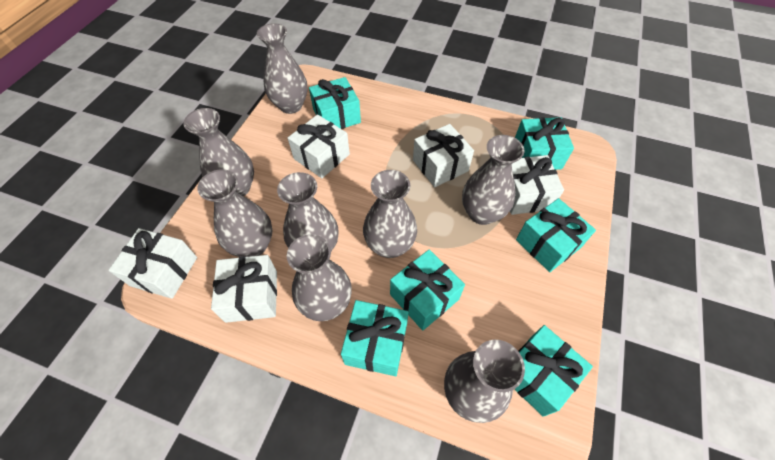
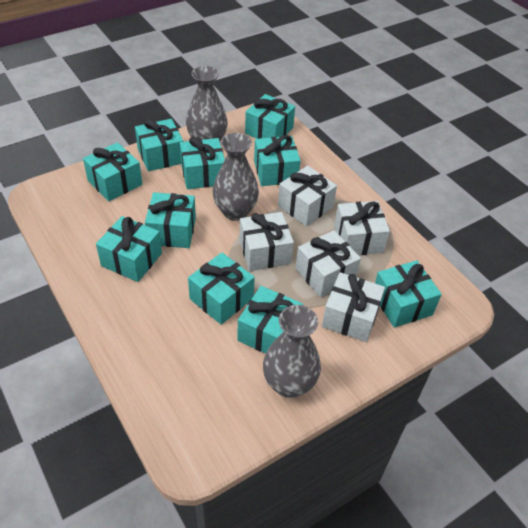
grey vase: 8 -> 3
turquoise gift: 6 -> 10

